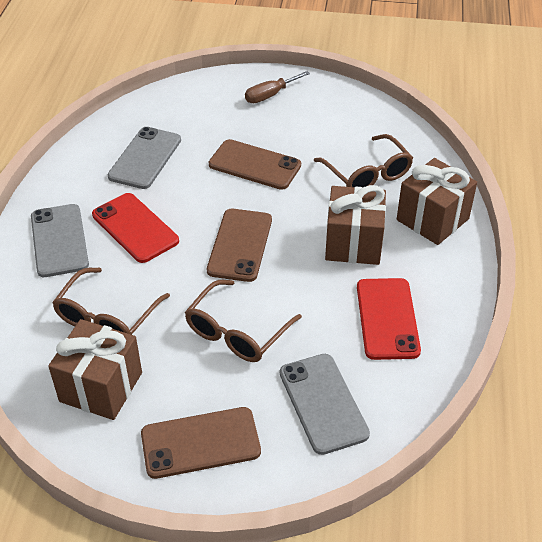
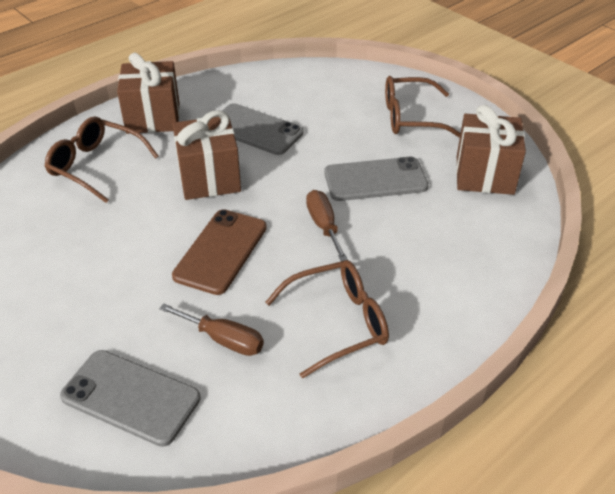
brown phone: 3 -> 1
brown screwdriver: 1 -> 2
red phone: 2 -> 0

